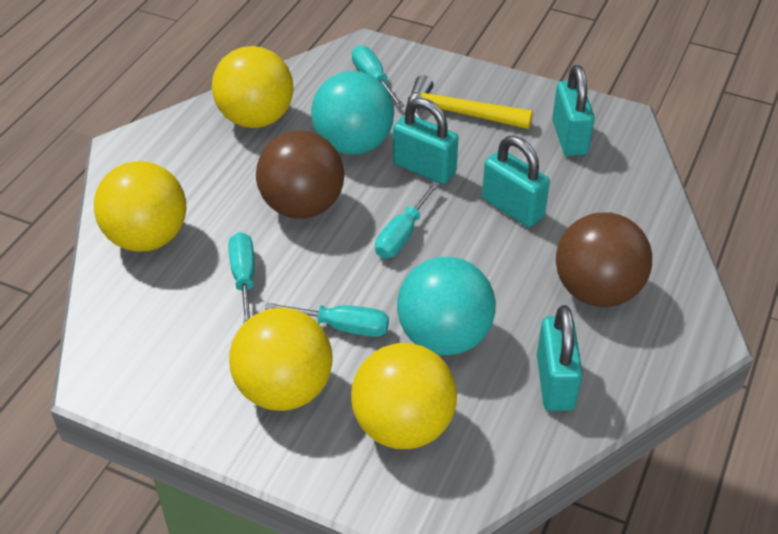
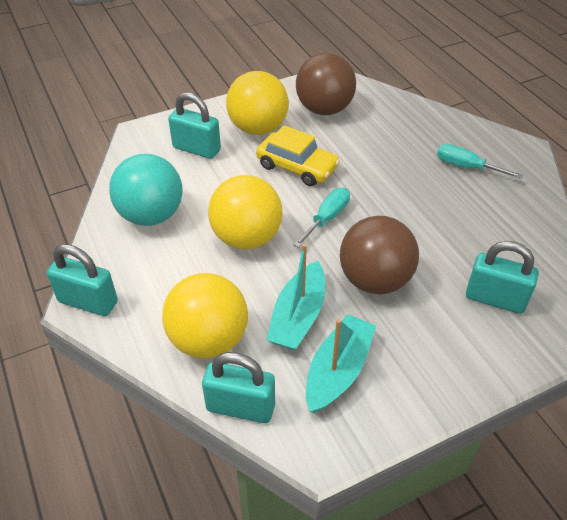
turquoise ball: 2 -> 1
turquoise boat: 0 -> 2
turquoise screwdriver: 4 -> 2
yellow ball: 4 -> 3
yellow car: 0 -> 1
yellow hammer: 1 -> 0

